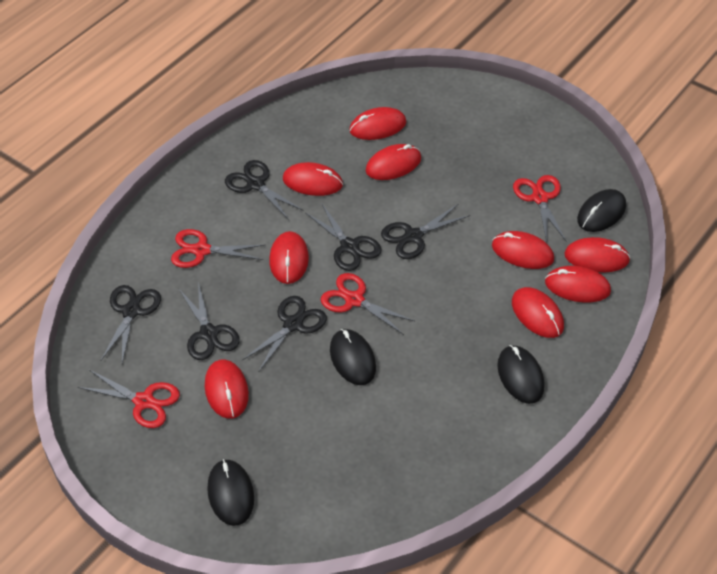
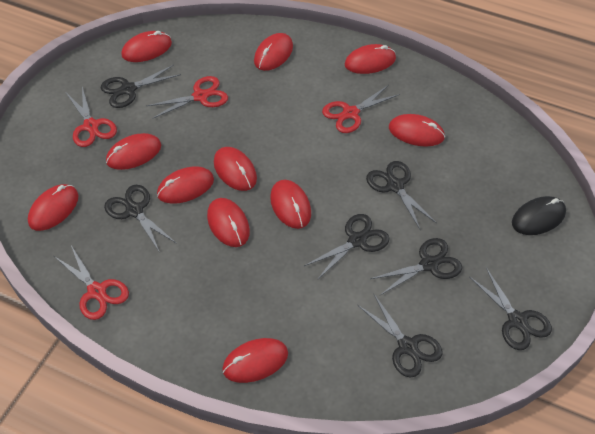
black mouse: 4 -> 1
black scissors: 6 -> 7
red mouse: 9 -> 11

